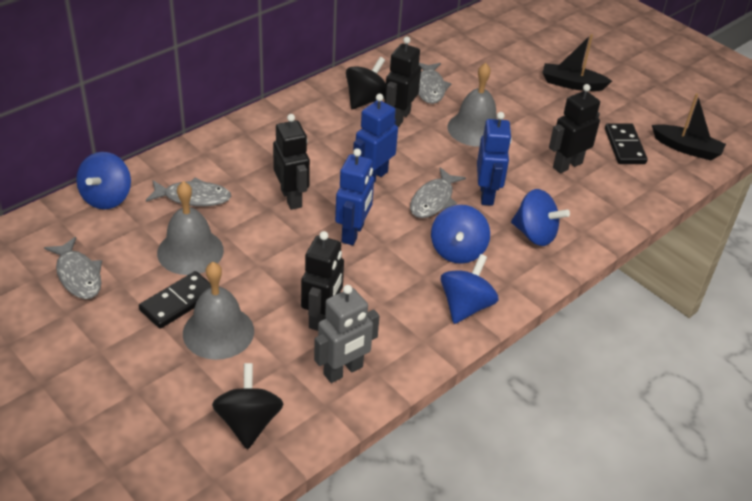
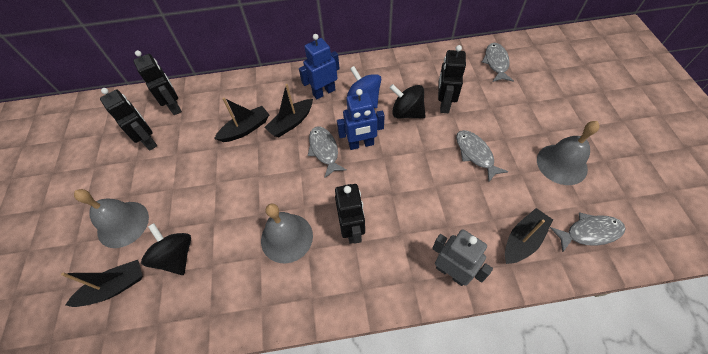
black boat: 2 -> 4
black domino: 2 -> 0
blue robot: 3 -> 2
blue spinning top: 4 -> 1

